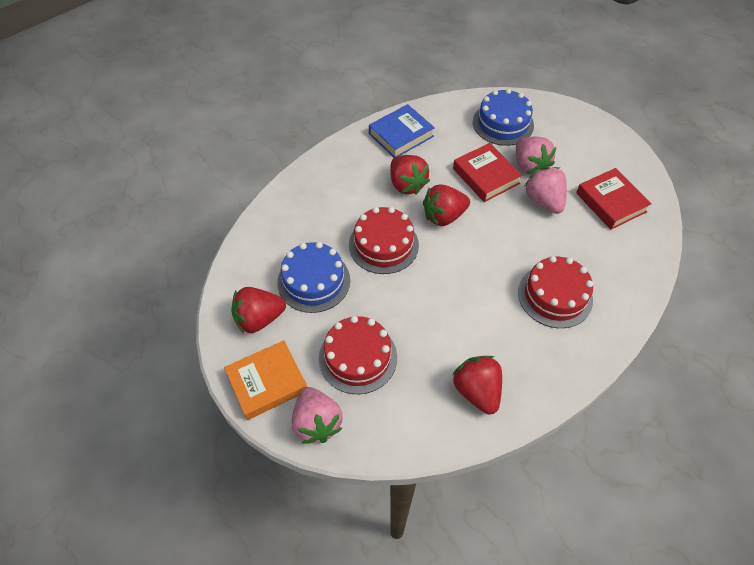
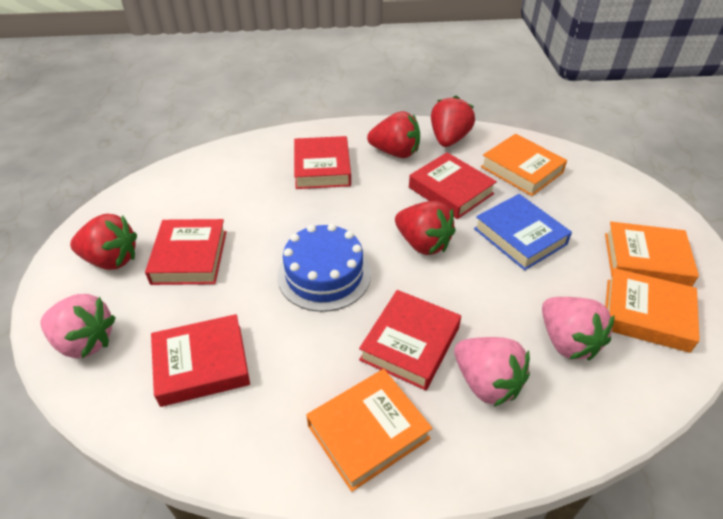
blue cake: 2 -> 1
orange book: 1 -> 4
red book: 2 -> 5
red cake: 3 -> 0

